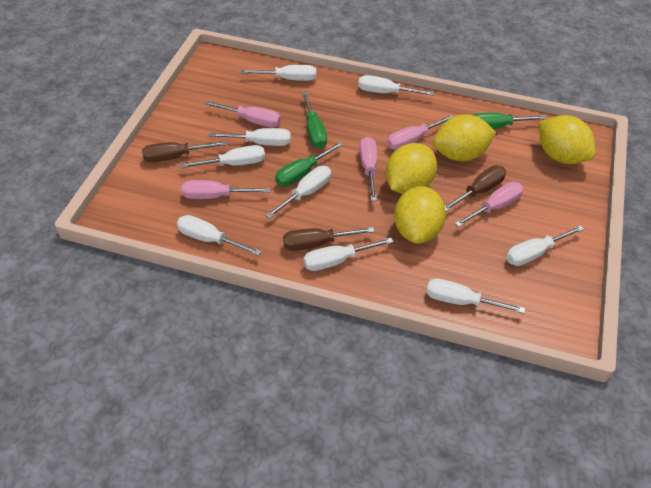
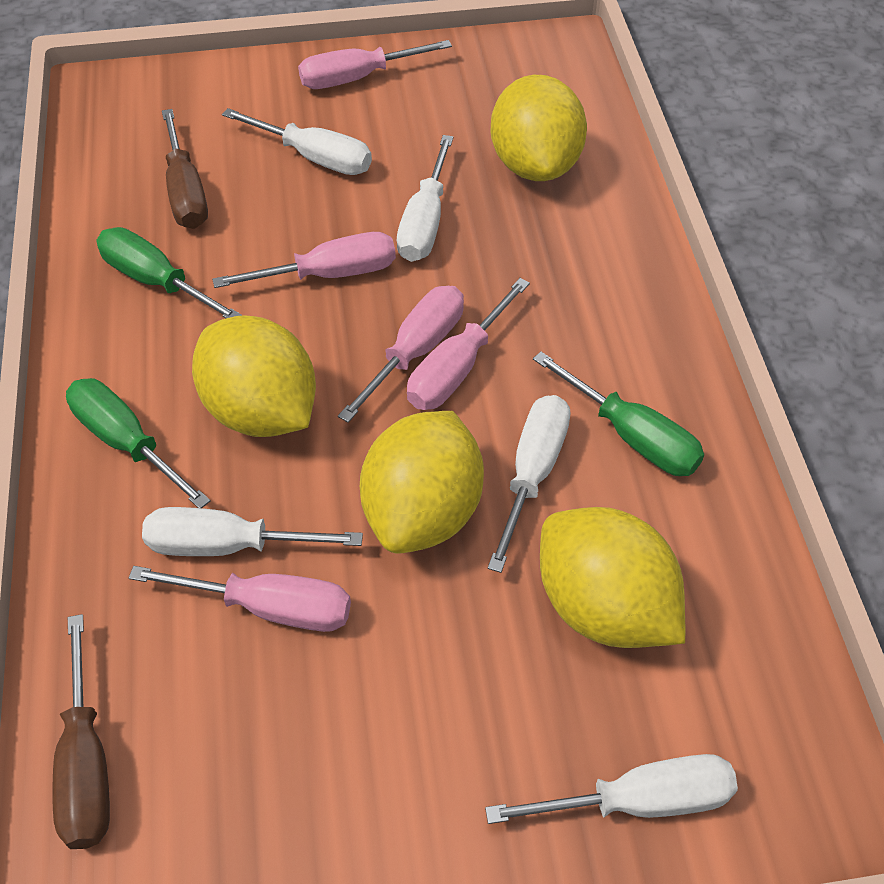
brown screwdriver: 3 -> 2
white screwdriver: 9 -> 5

